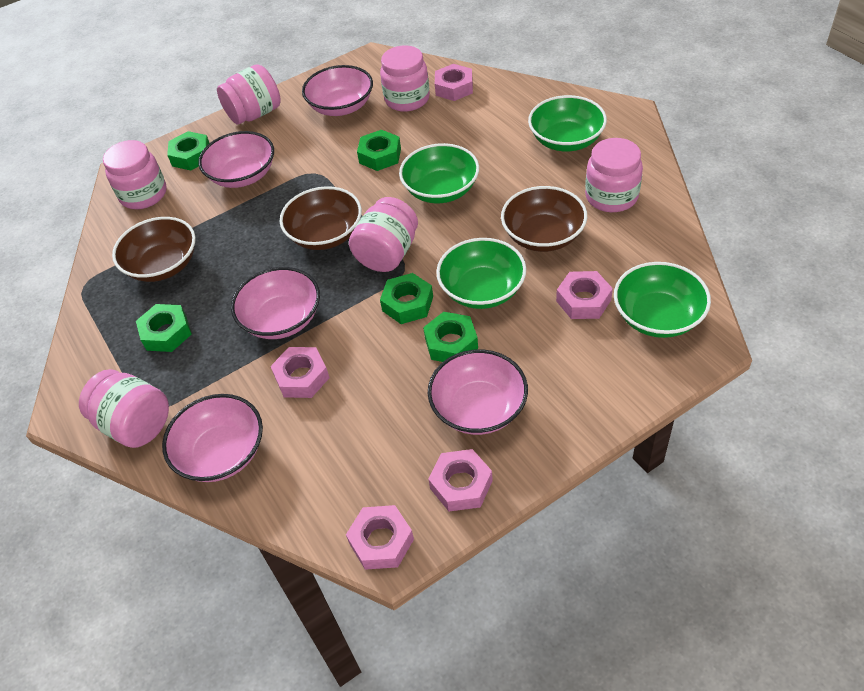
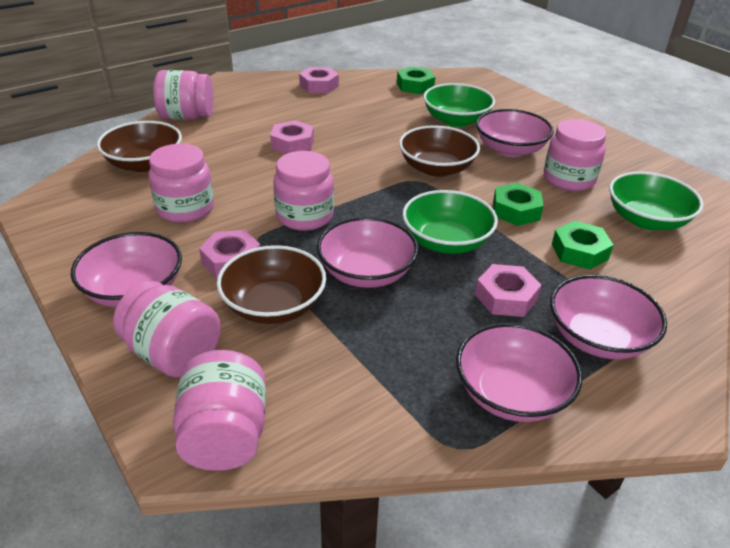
green bowl: 4 -> 3
green nut: 5 -> 3
pink nut: 5 -> 4

